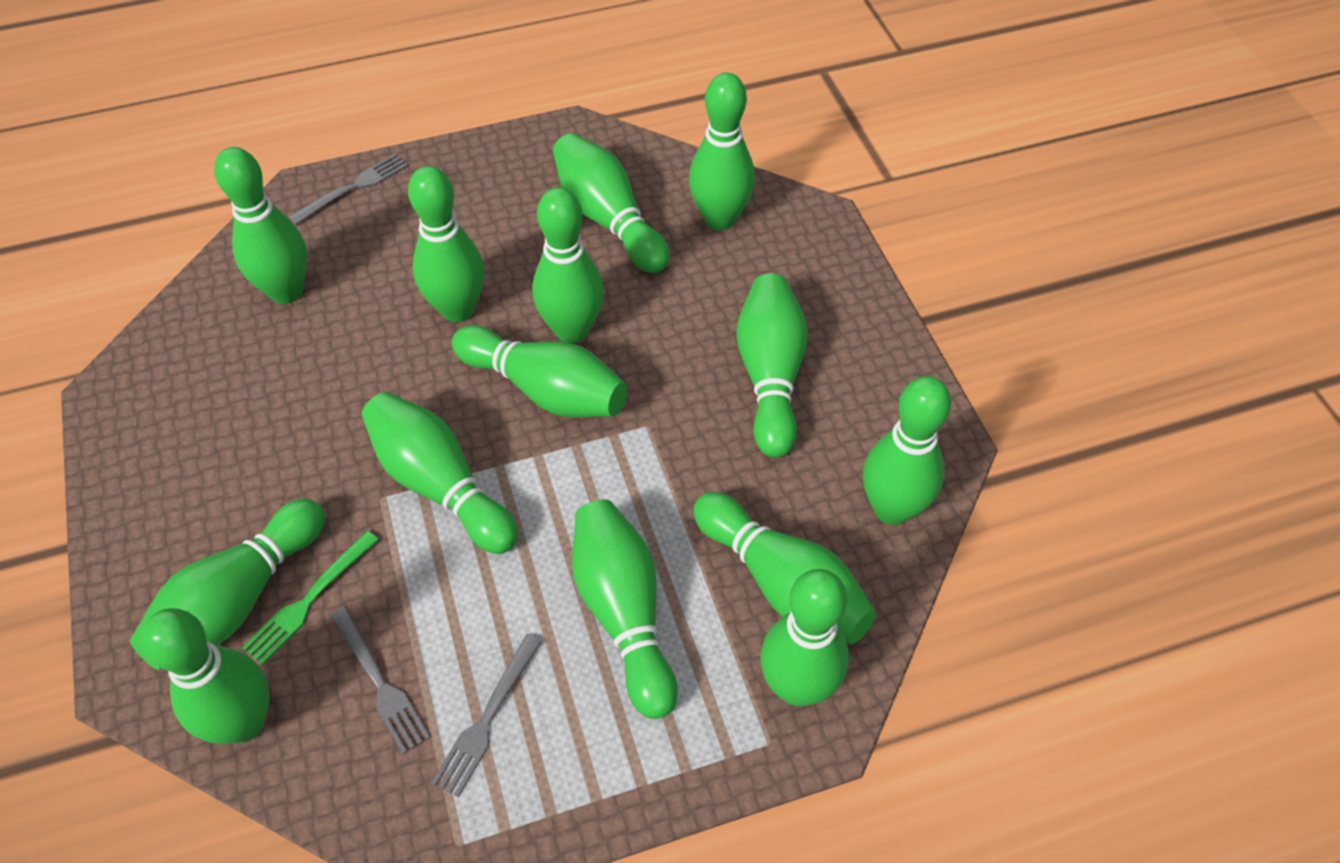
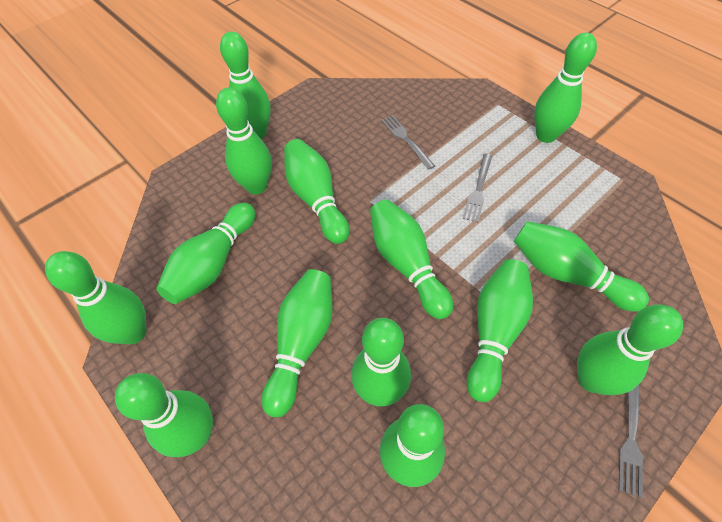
green fork: 1 -> 0

